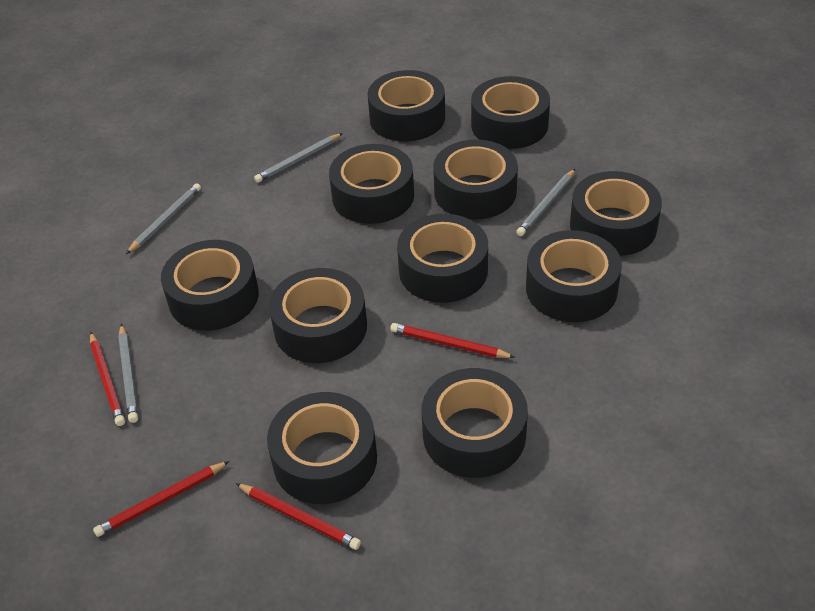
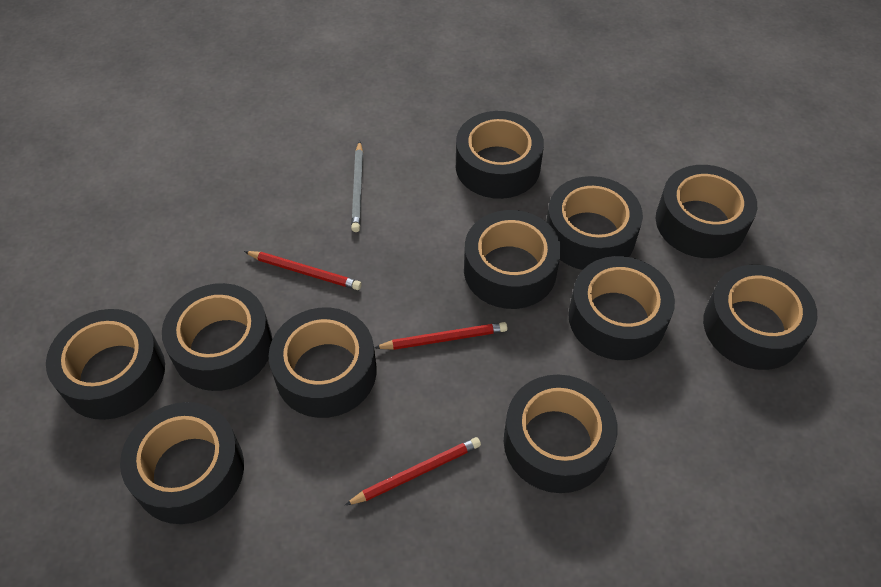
grey pencil: 4 -> 1
red pencil: 4 -> 3

